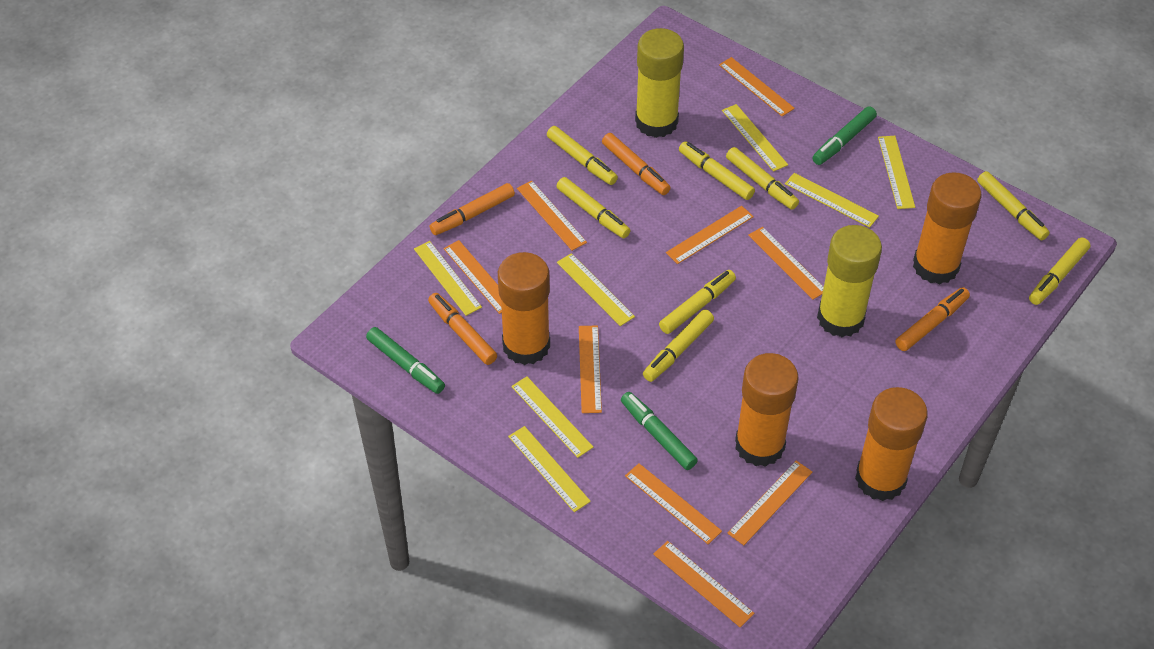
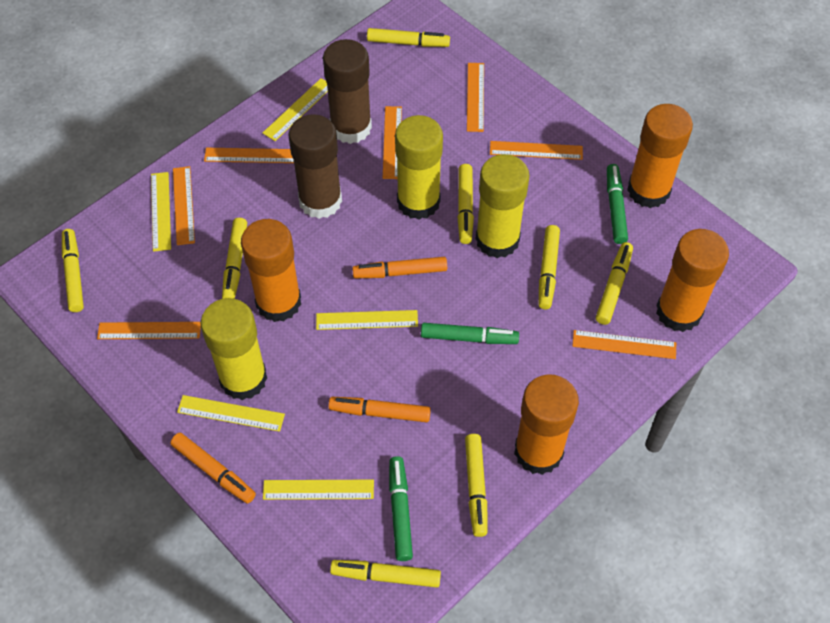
brown glue stick: 0 -> 2
orange marker: 4 -> 3
orange ruler: 9 -> 7
yellow glue stick: 2 -> 3
yellow ruler: 7 -> 5

